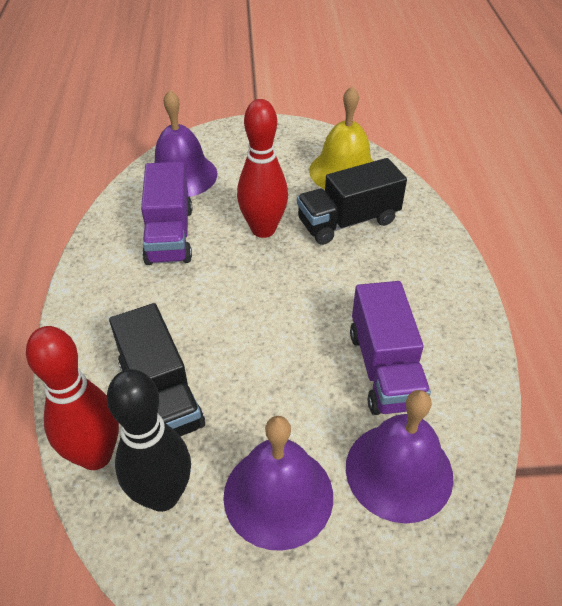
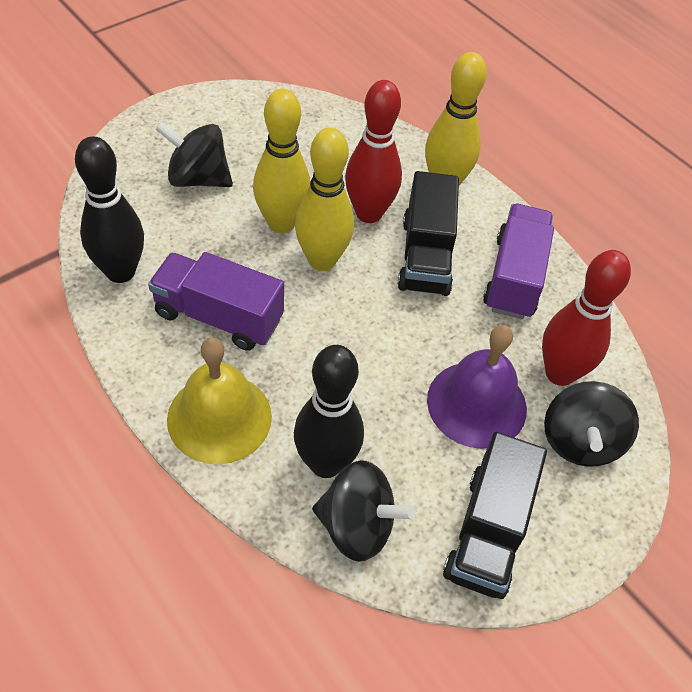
black bowling pin: 1 -> 2
black spinning top: 0 -> 3
purple bell: 3 -> 1
yellow bowling pin: 0 -> 3

